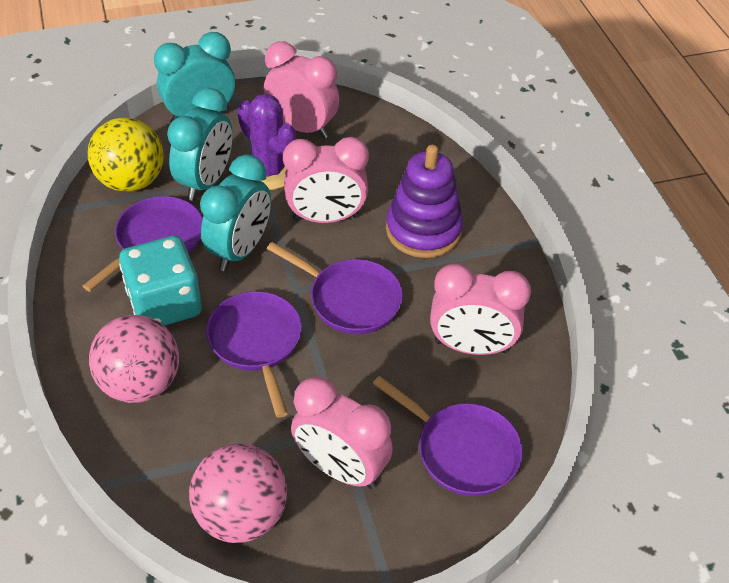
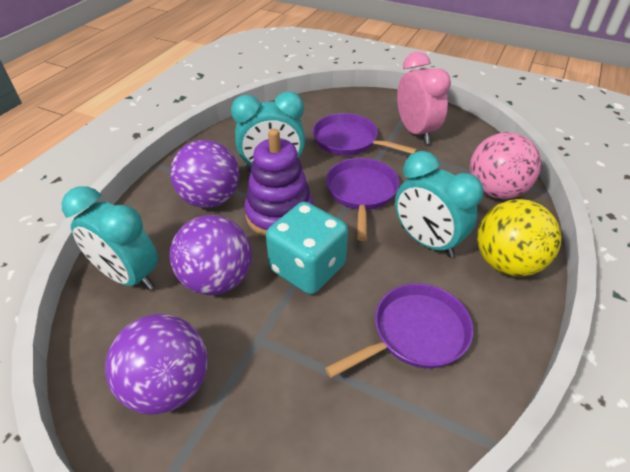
pink ball: 2 -> 1
pink clock: 4 -> 1
purple ball: 0 -> 3
purple cactus: 1 -> 0
purple pan: 4 -> 3

